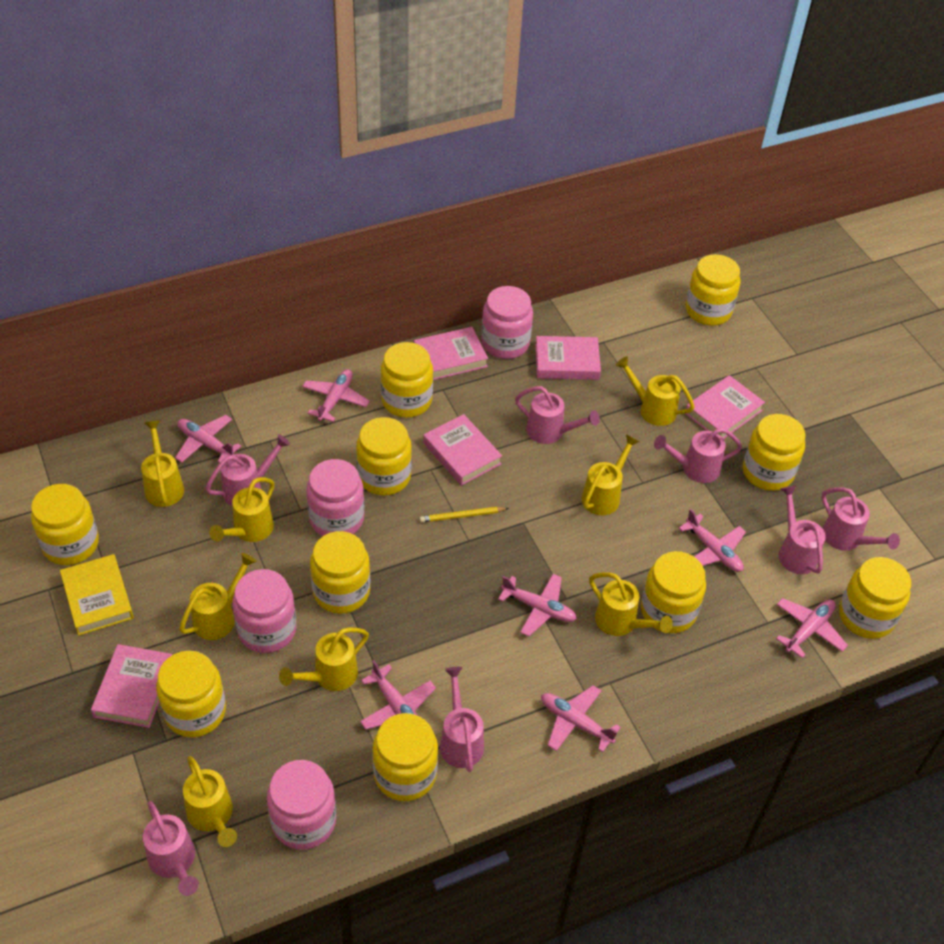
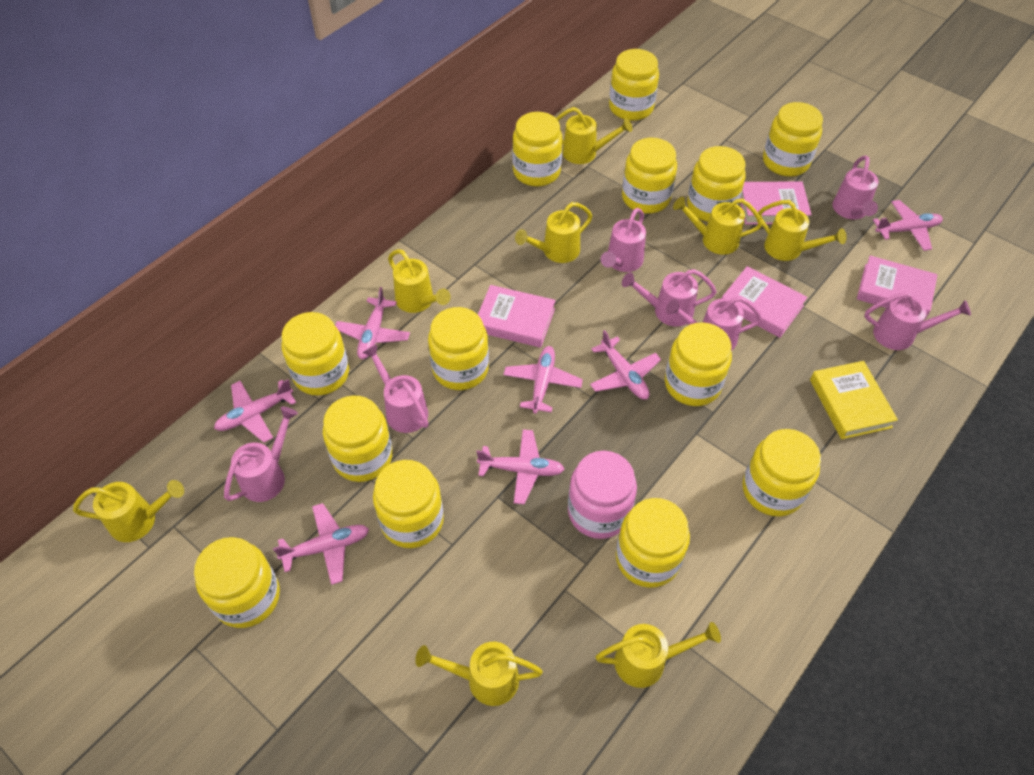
pink book: 5 -> 4
pink jar: 4 -> 1
yellow jar: 10 -> 13
yellow pencil: 1 -> 0

